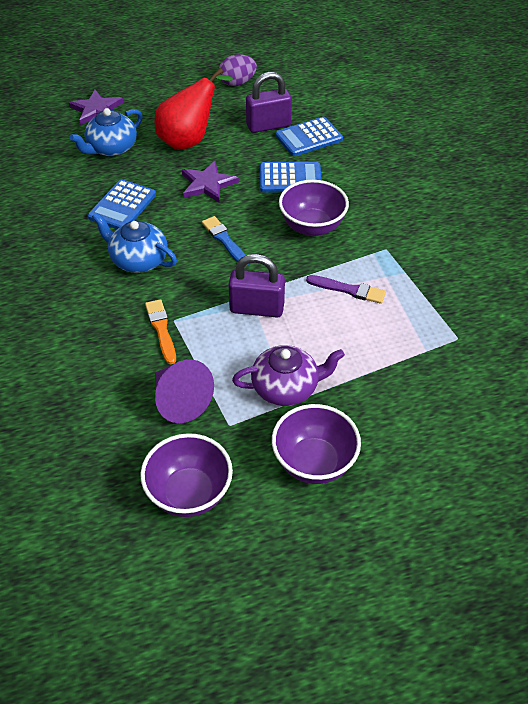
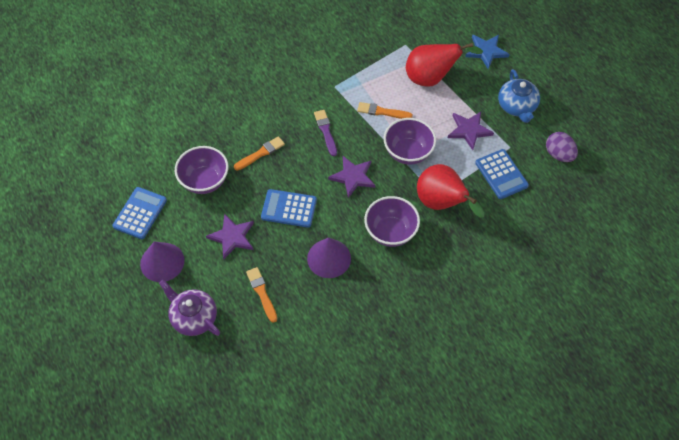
blue brush: 1 -> 0
blue star: 0 -> 1
blue teapot: 2 -> 1
orange brush: 1 -> 3
purple cone: 1 -> 2
purple padlock: 2 -> 0
purple star: 2 -> 3
red pear: 1 -> 2

